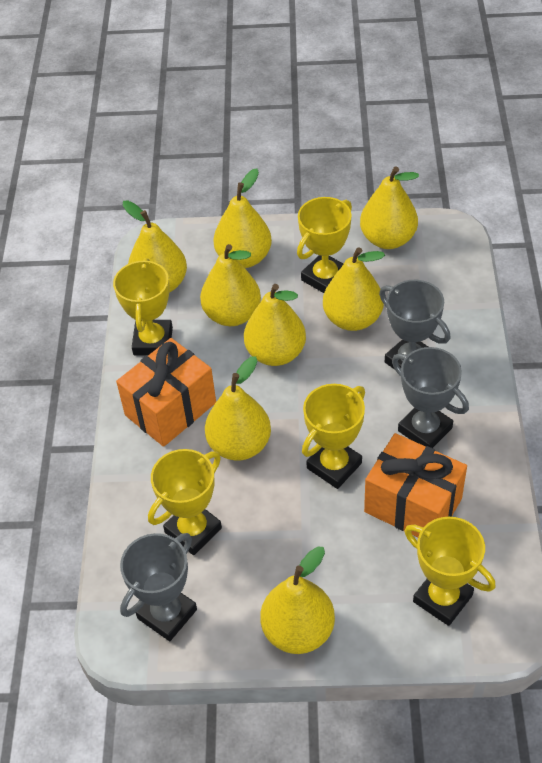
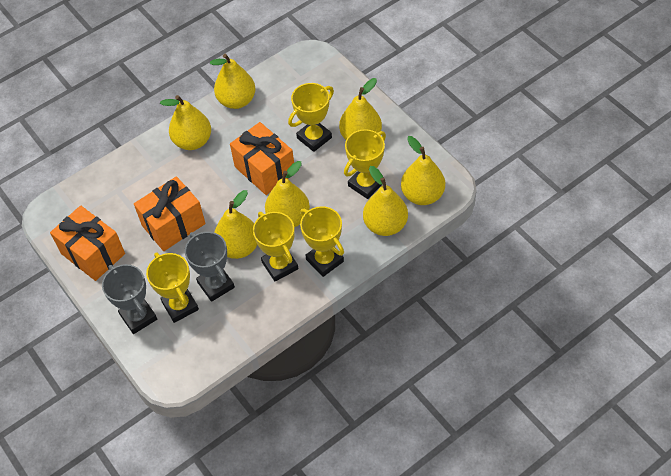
grey trophy: 3 -> 2
orange gift: 2 -> 3
yellow pear: 8 -> 7

